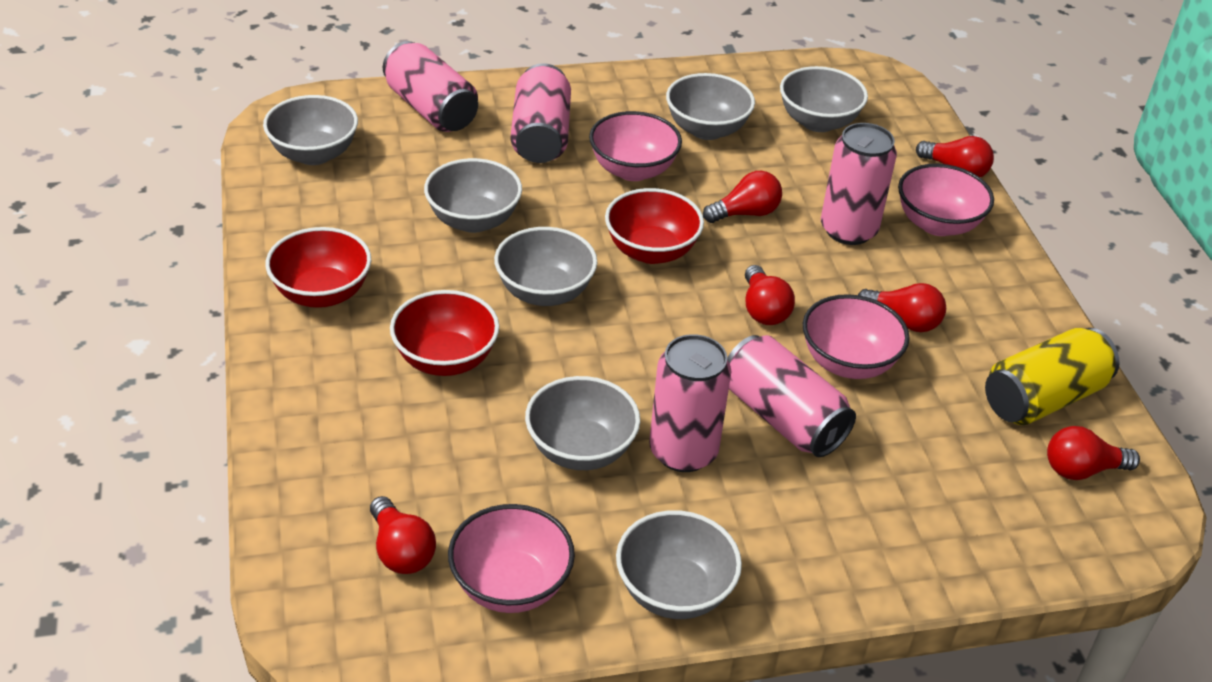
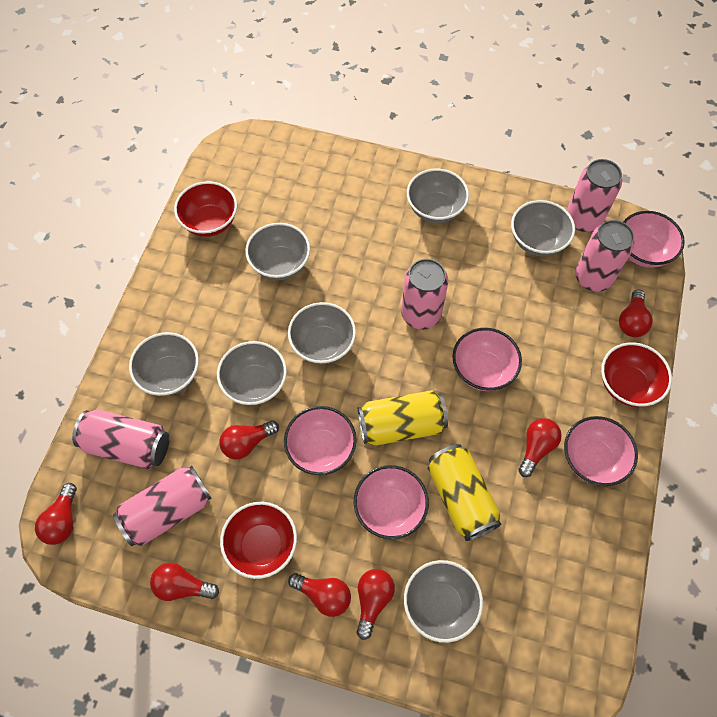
pink bowl: 4 -> 5
red light bulb: 6 -> 7
yellow can: 1 -> 2

